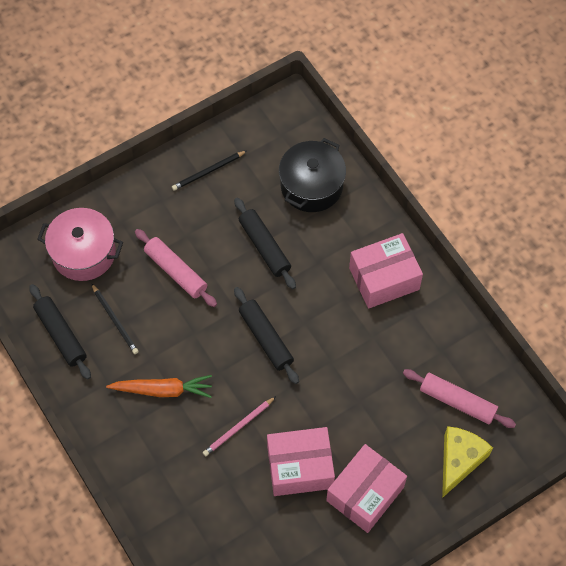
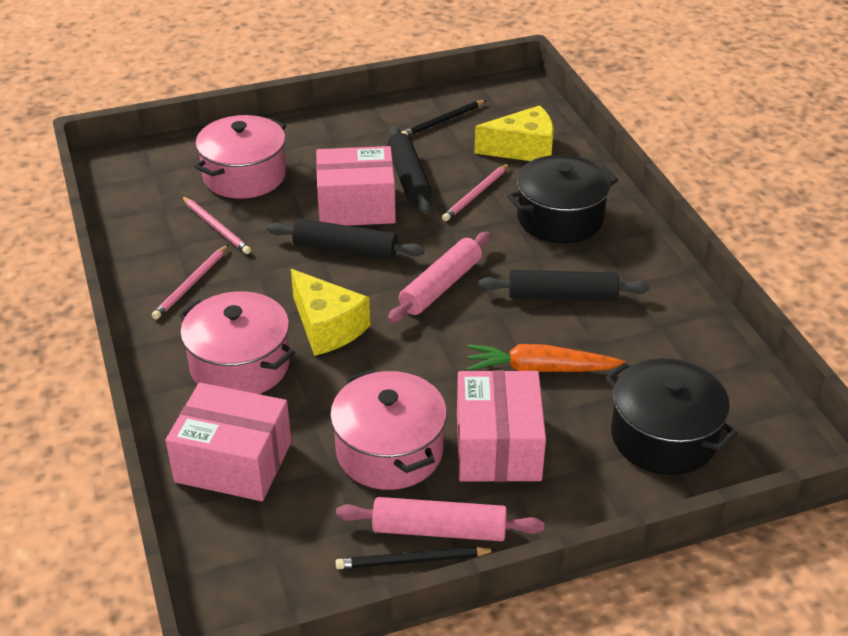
black pot: 1 -> 2
pink pencil: 1 -> 3
pink pot: 1 -> 3
yellow cheese: 1 -> 2

